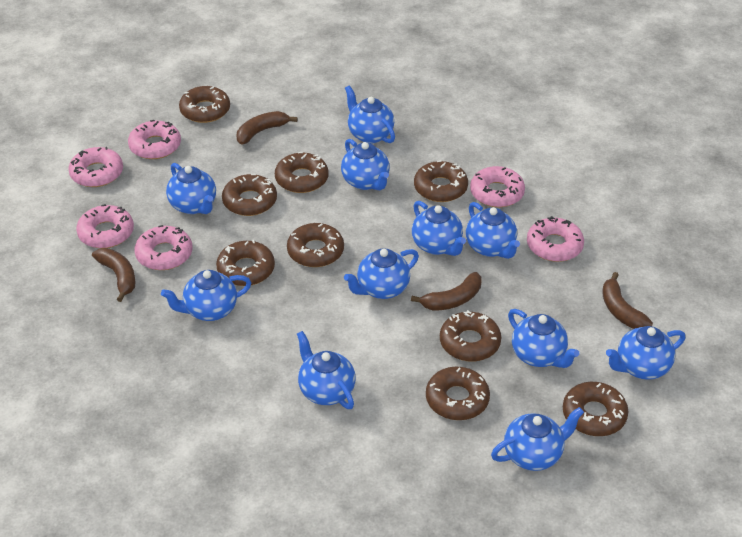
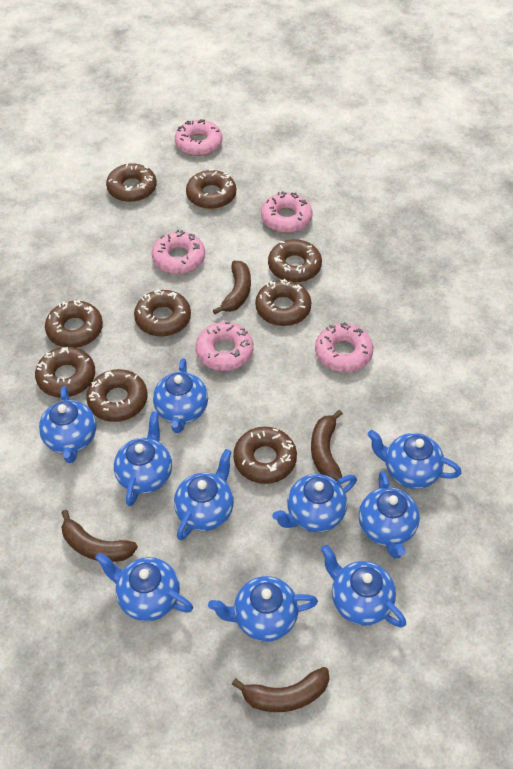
blue teapot: 11 -> 10
pink donut: 6 -> 5

